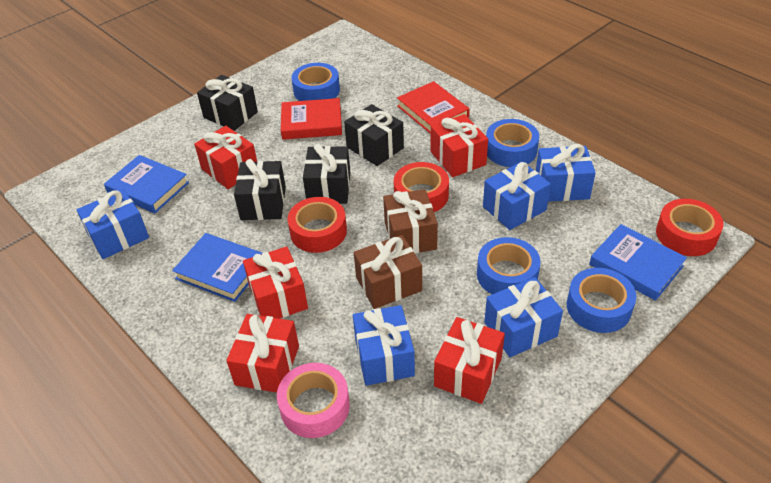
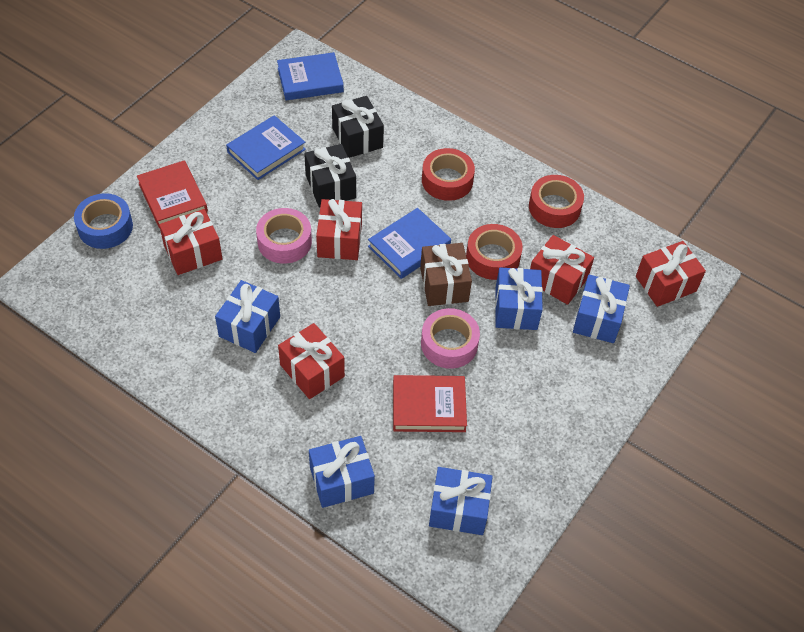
black gift: 4 -> 2
blue tape: 4 -> 1
brown gift: 2 -> 1
pink tape: 1 -> 2

